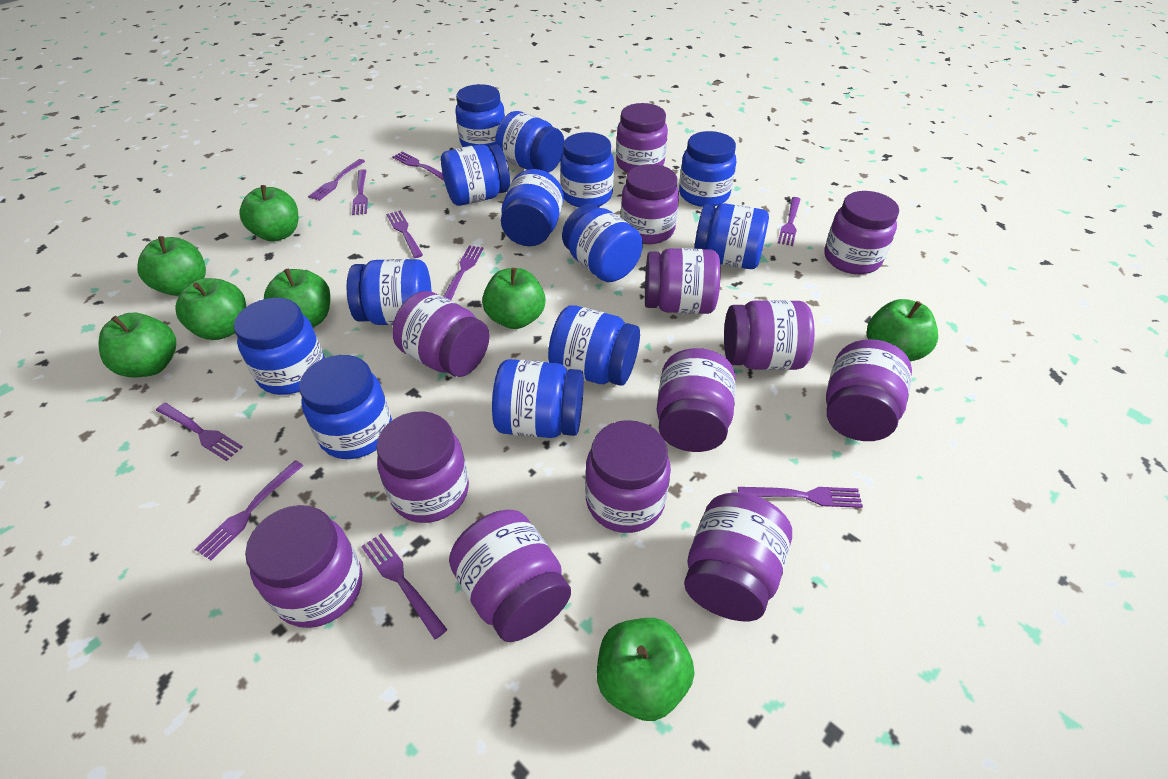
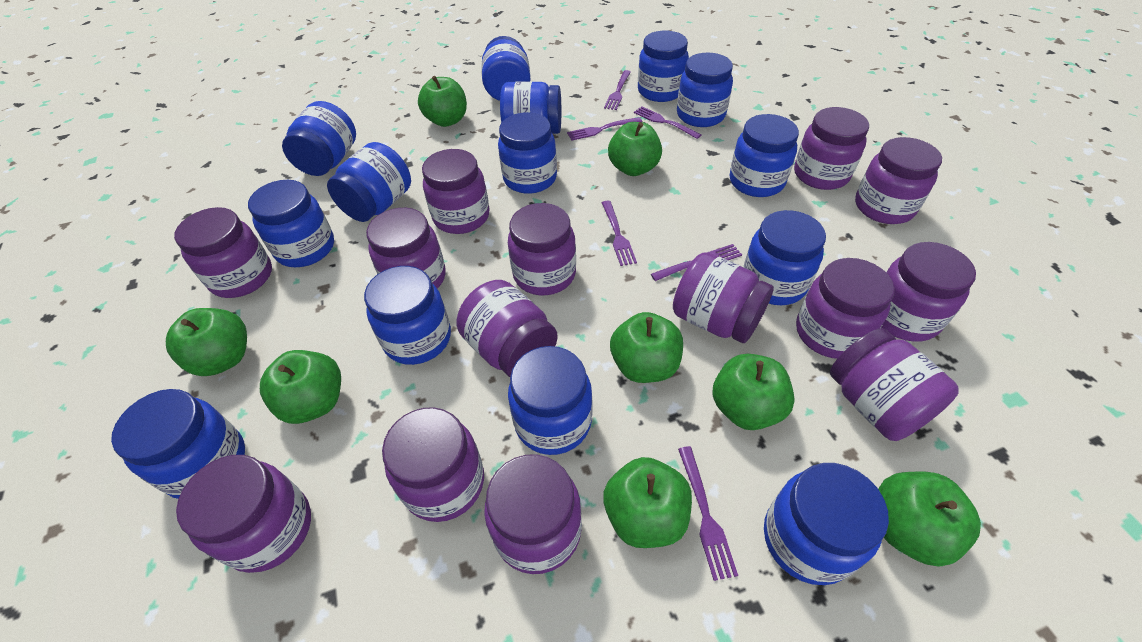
blue jar: 13 -> 14
purple fork: 10 -> 6
purple jar: 13 -> 14

